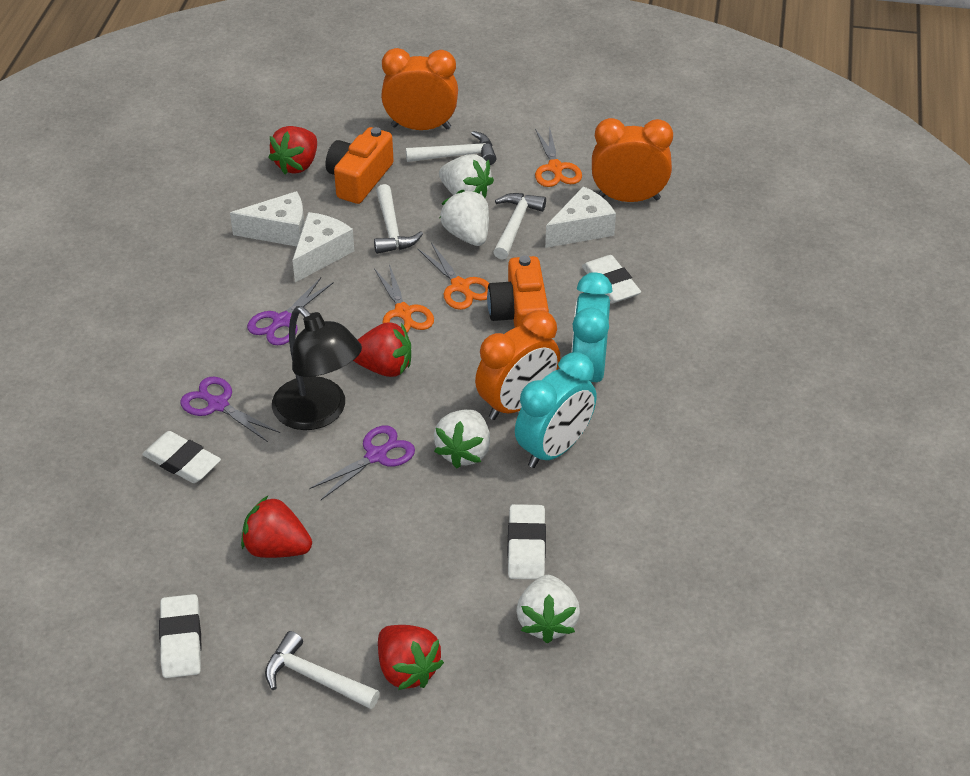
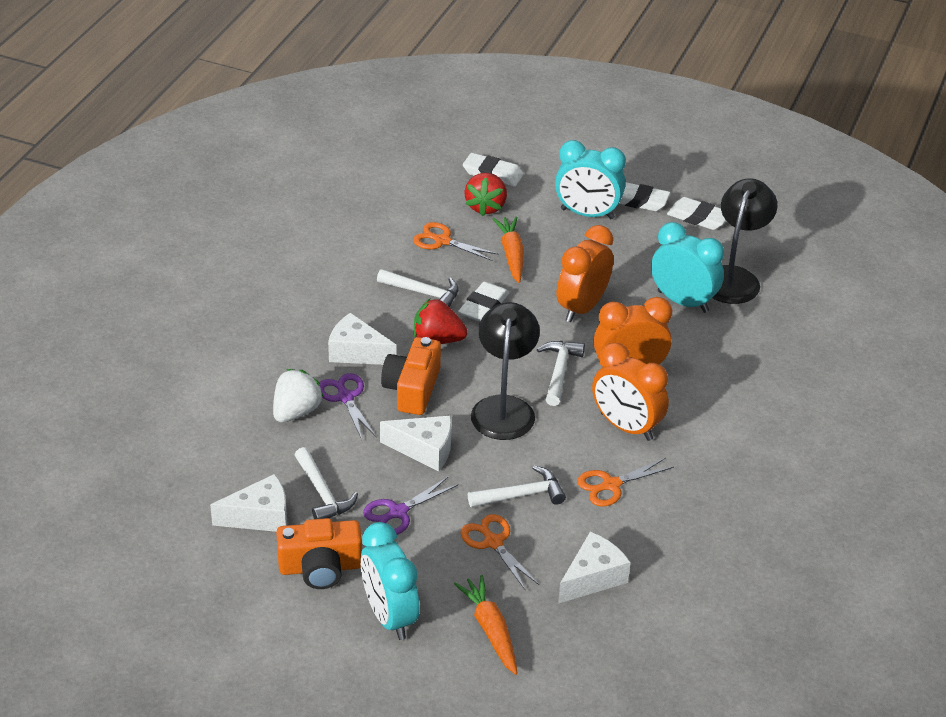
black lamp: 1 -> 2
orange carrot: 0 -> 2
purple scissors: 3 -> 2
red strawberry: 4 -> 2
turquoise clock: 2 -> 3
white cheese: 3 -> 4
white strawberry: 4 -> 1

